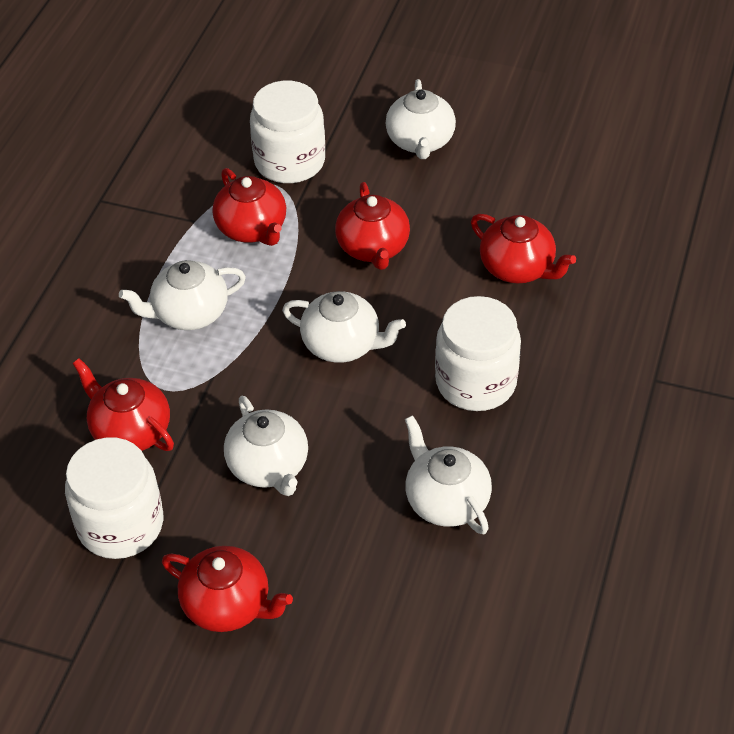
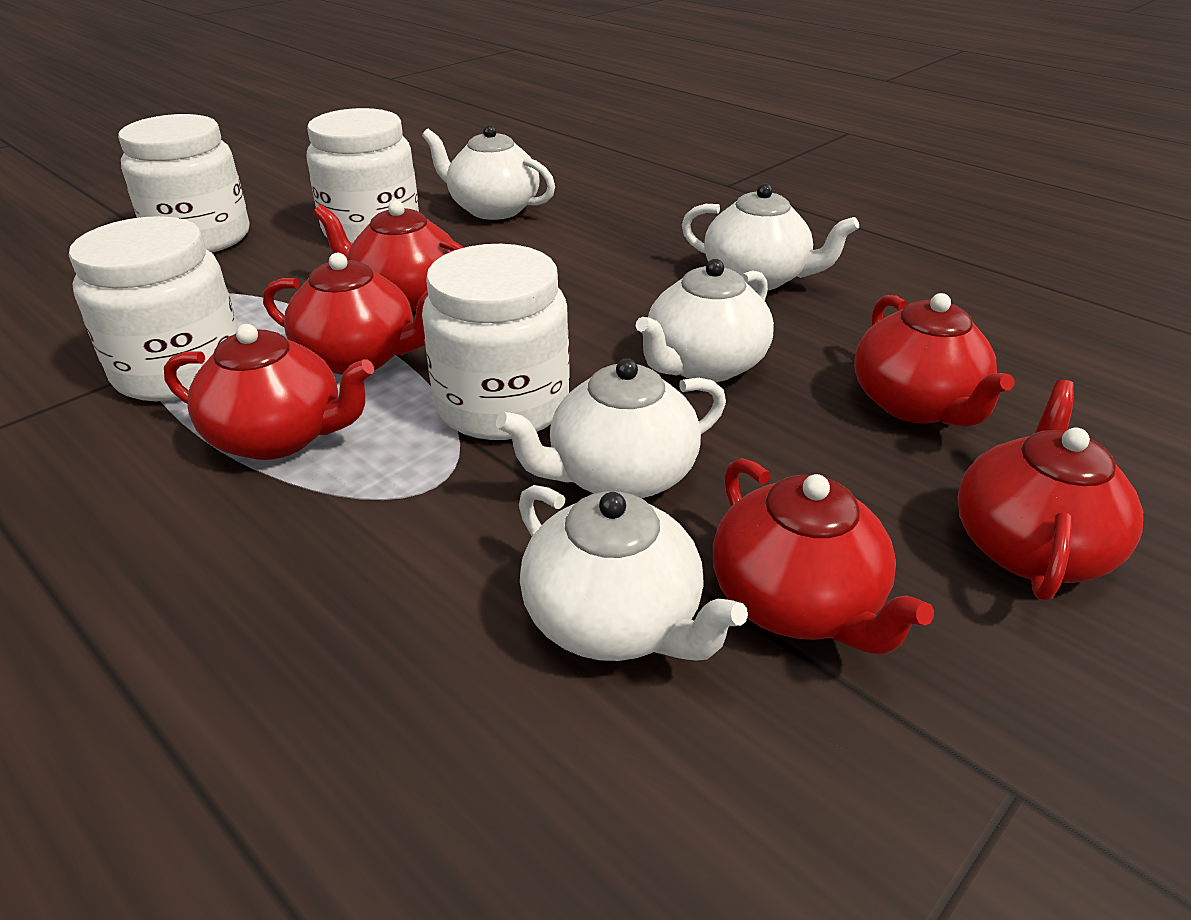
red teapot: 5 -> 6
white jar: 3 -> 4

